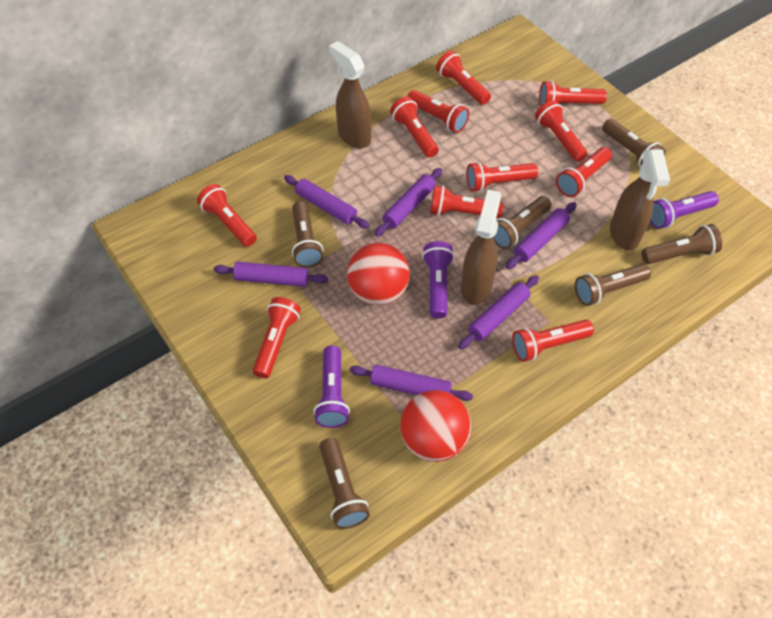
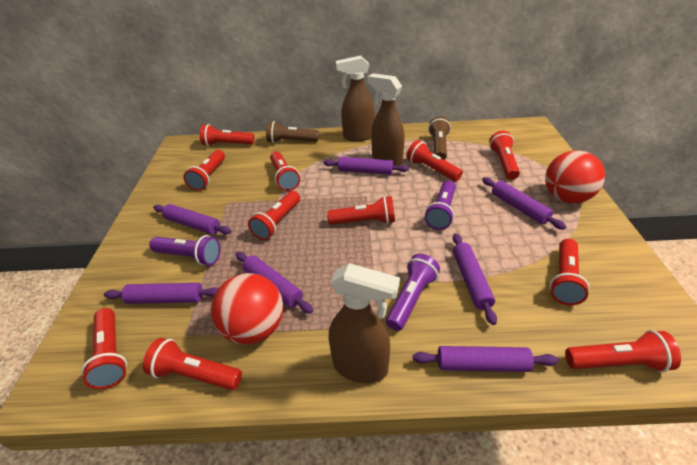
brown flashlight: 6 -> 2
purple rolling pin: 6 -> 7

